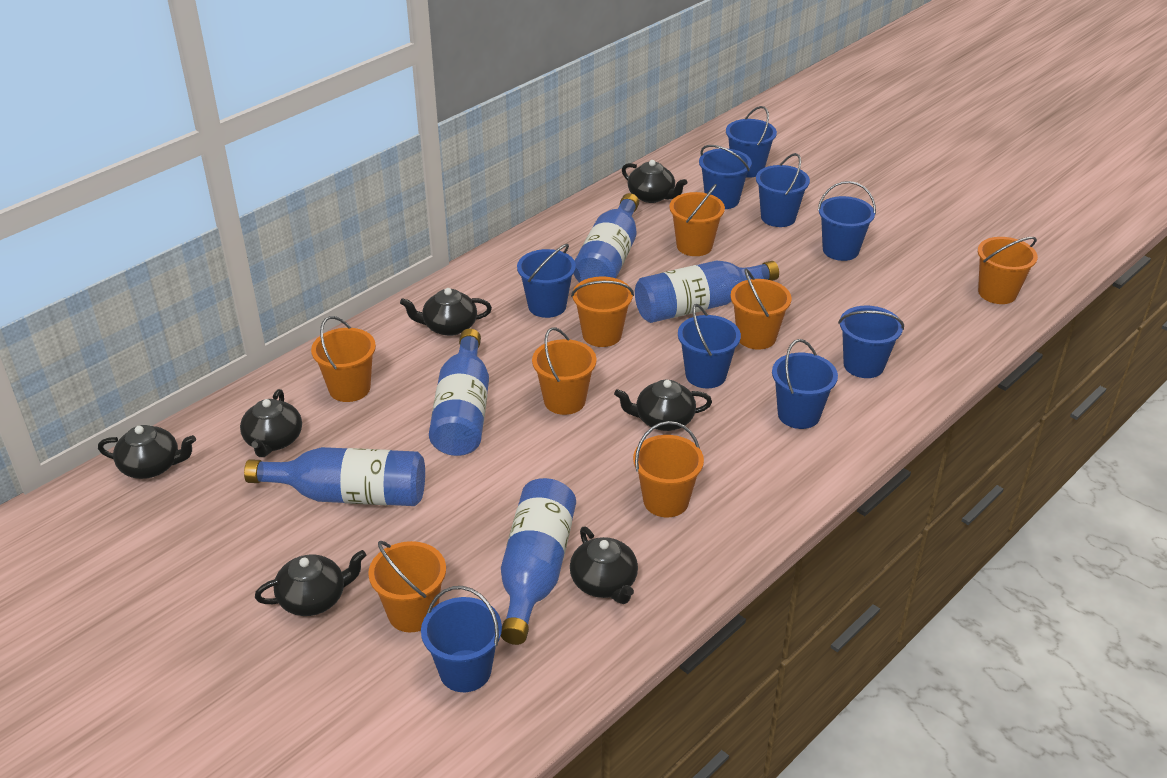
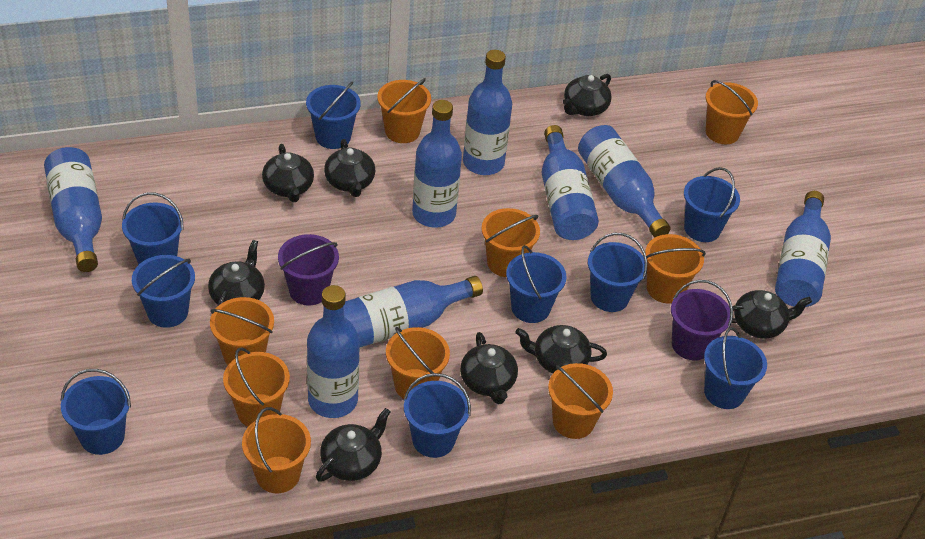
black teapot: 7 -> 8
blue bottle: 5 -> 8
orange bucket: 8 -> 9
purple bucket: 0 -> 2

